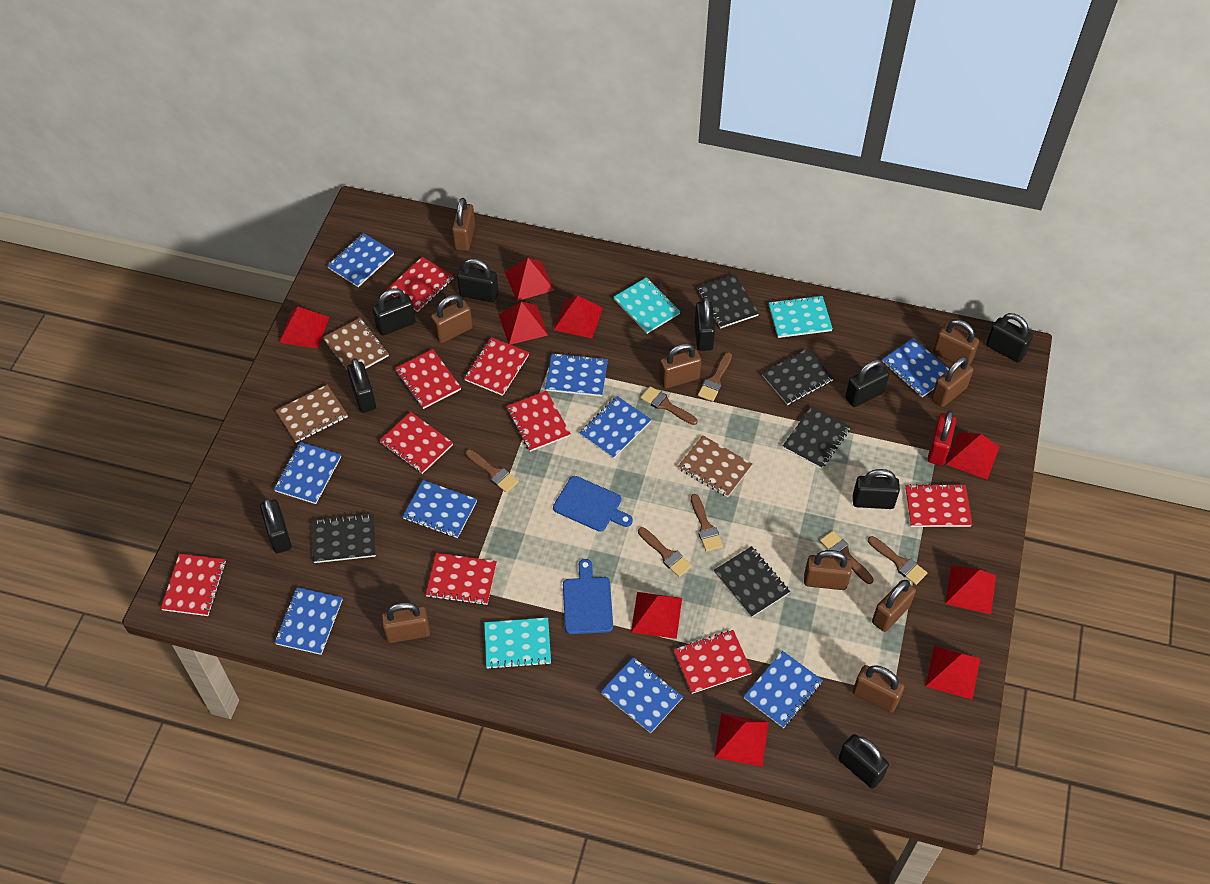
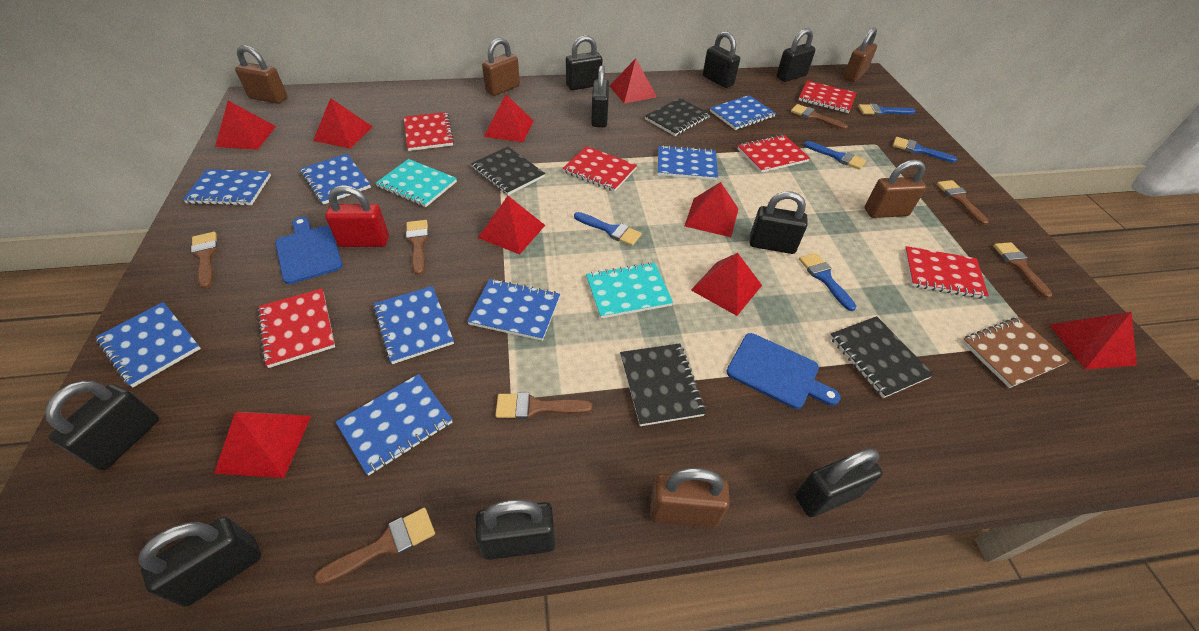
black notebook: 5 -> 4
blue brush: 0 -> 5
blue notebook: 9 -> 8
brown notebook: 3 -> 1
brown padlock: 9 -> 5
red notebook: 9 -> 6
turquoise notebook: 3 -> 2

